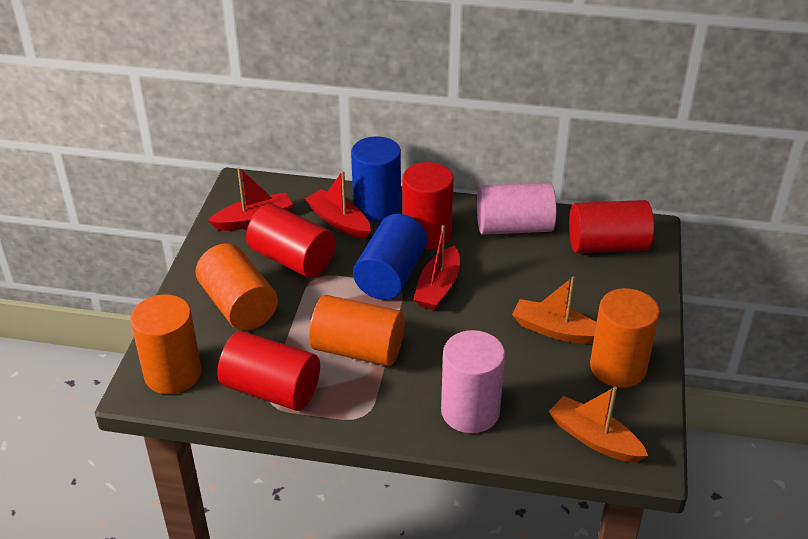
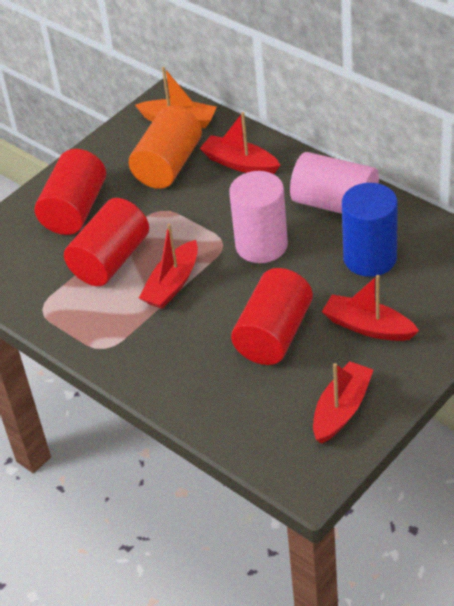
blue cylinder: 2 -> 1
orange boat: 2 -> 1
orange cylinder: 4 -> 1
red boat: 3 -> 4
red cylinder: 4 -> 3

